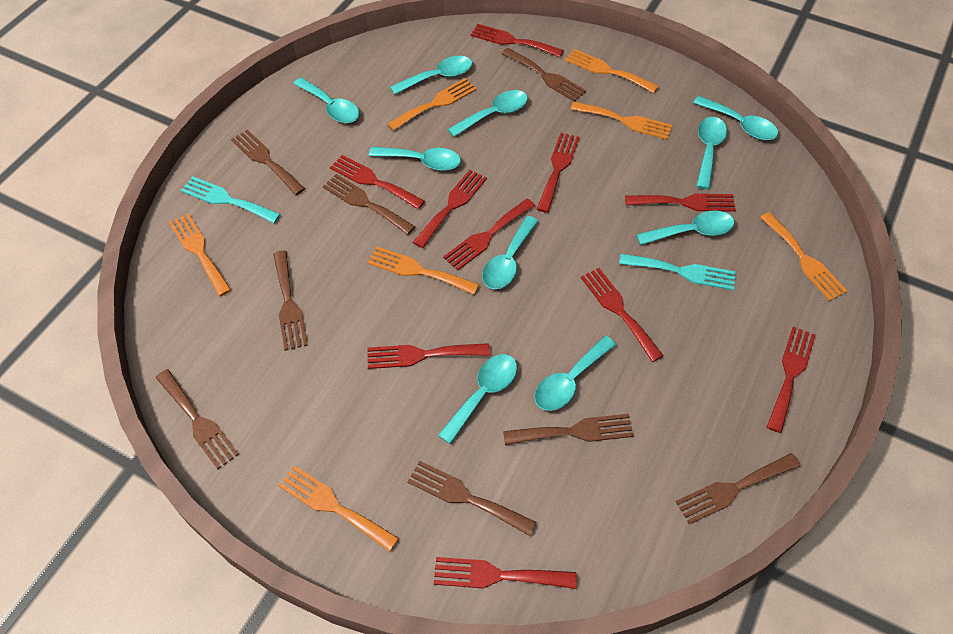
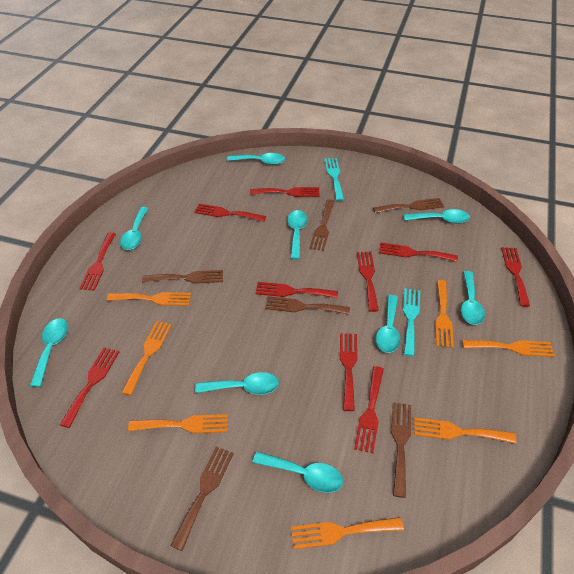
brown fork: 8 -> 6
turquoise spoon: 10 -> 9

